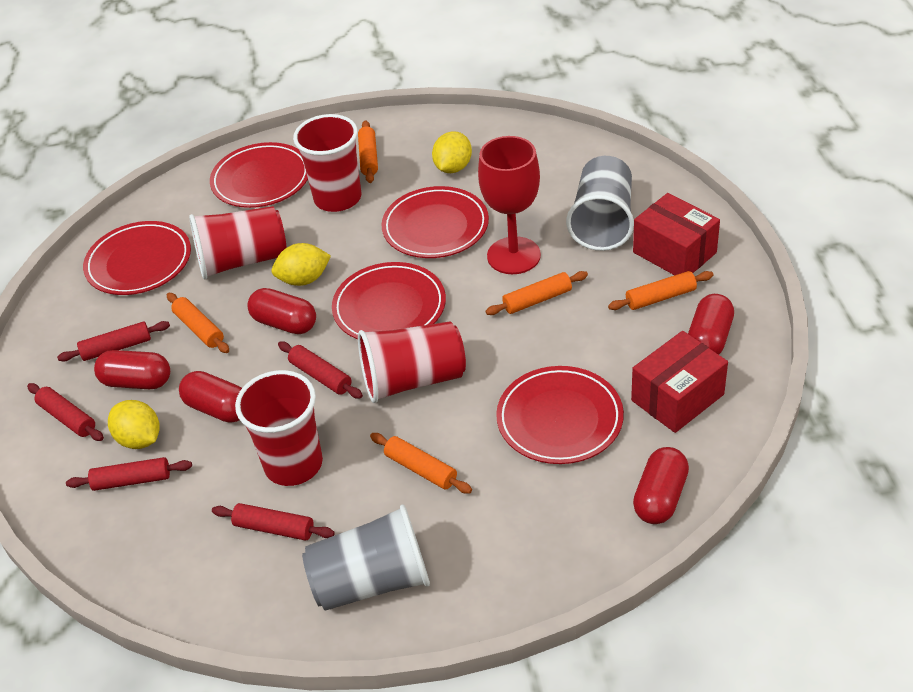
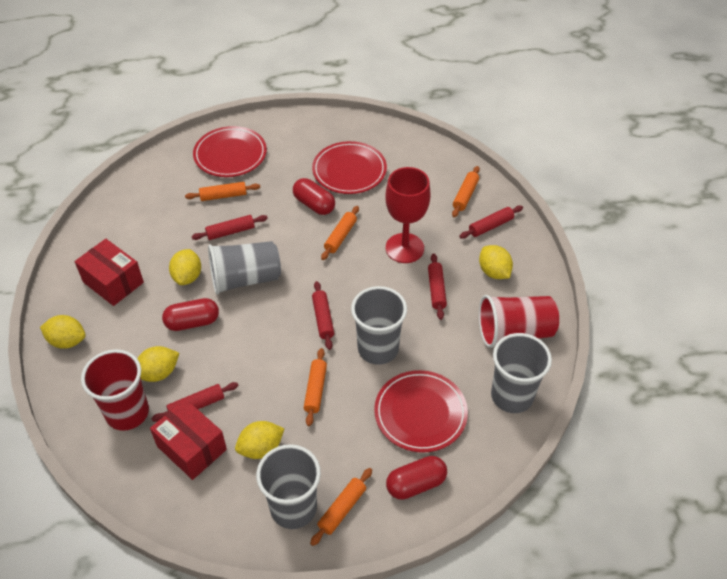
grey cup: 2 -> 4
red capsule: 5 -> 3
red cup: 4 -> 2
red plate: 5 -> 3
yellow lemon: 3 -> 5

